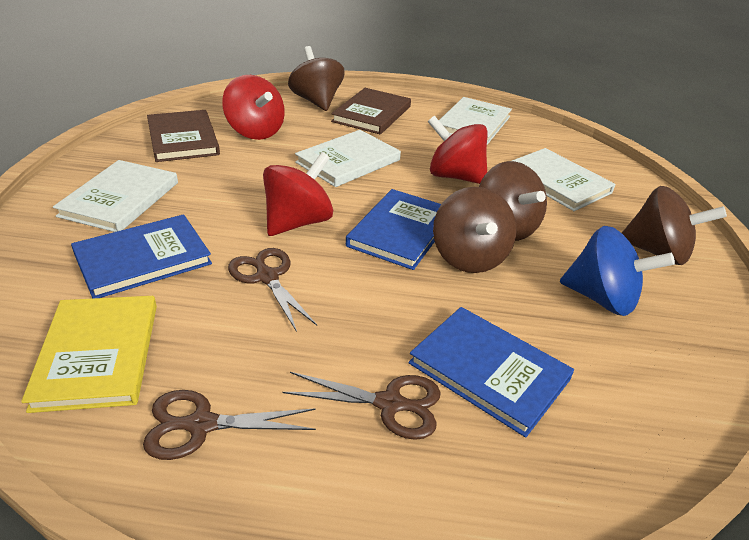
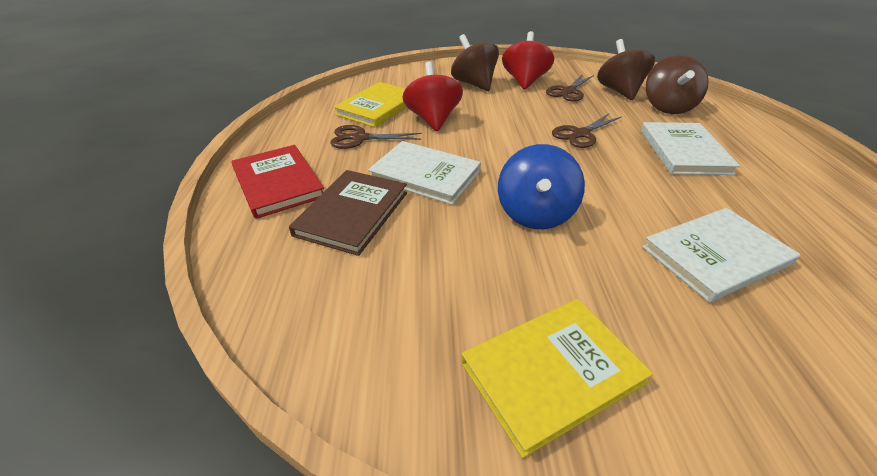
blue book: 3 -> 0
brown book: 2 -> 1
brown spinning top: 4 -> 3
red book: 0 -> 1
red spinning top: 3 -> 2
white book: 4 -> 3
yellow book: 1 -> 2

